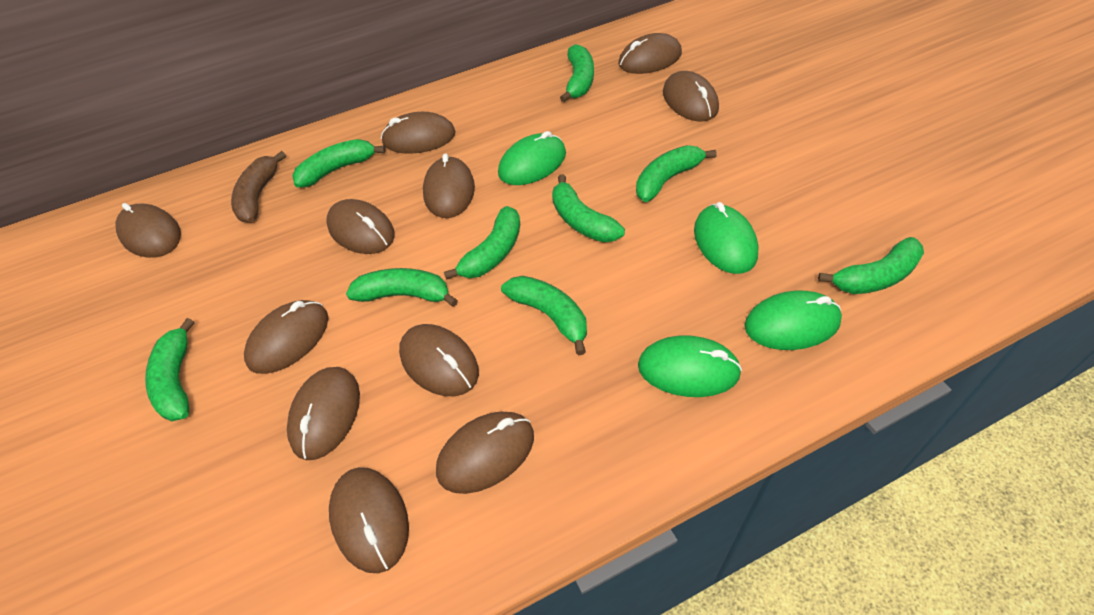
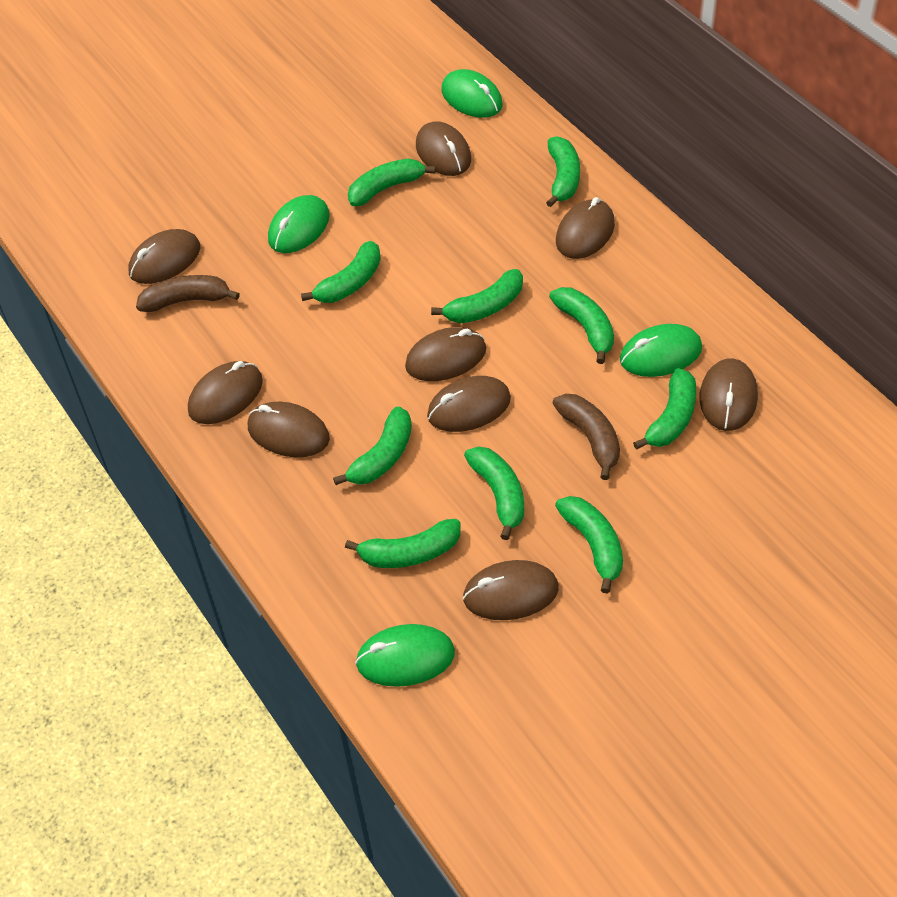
brown banana: 1 -> 2
brown mouse: 11 -> 9
green banana: 9 -> 10

